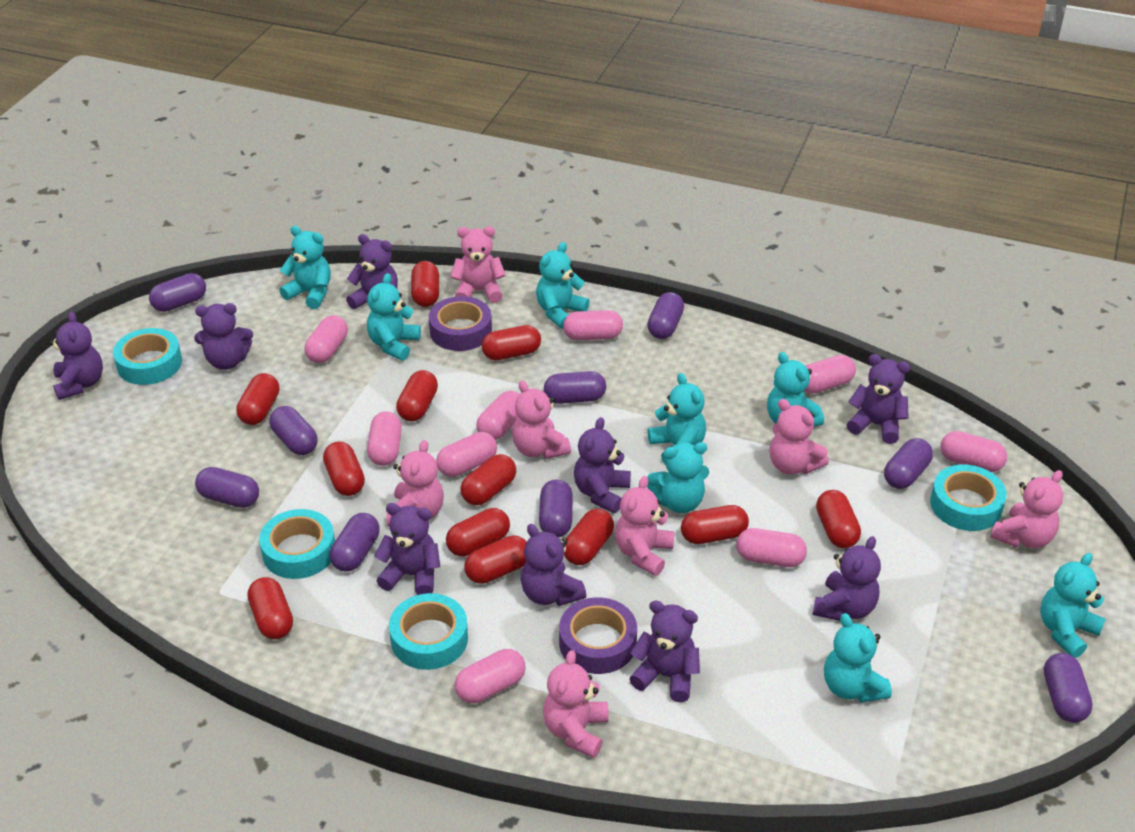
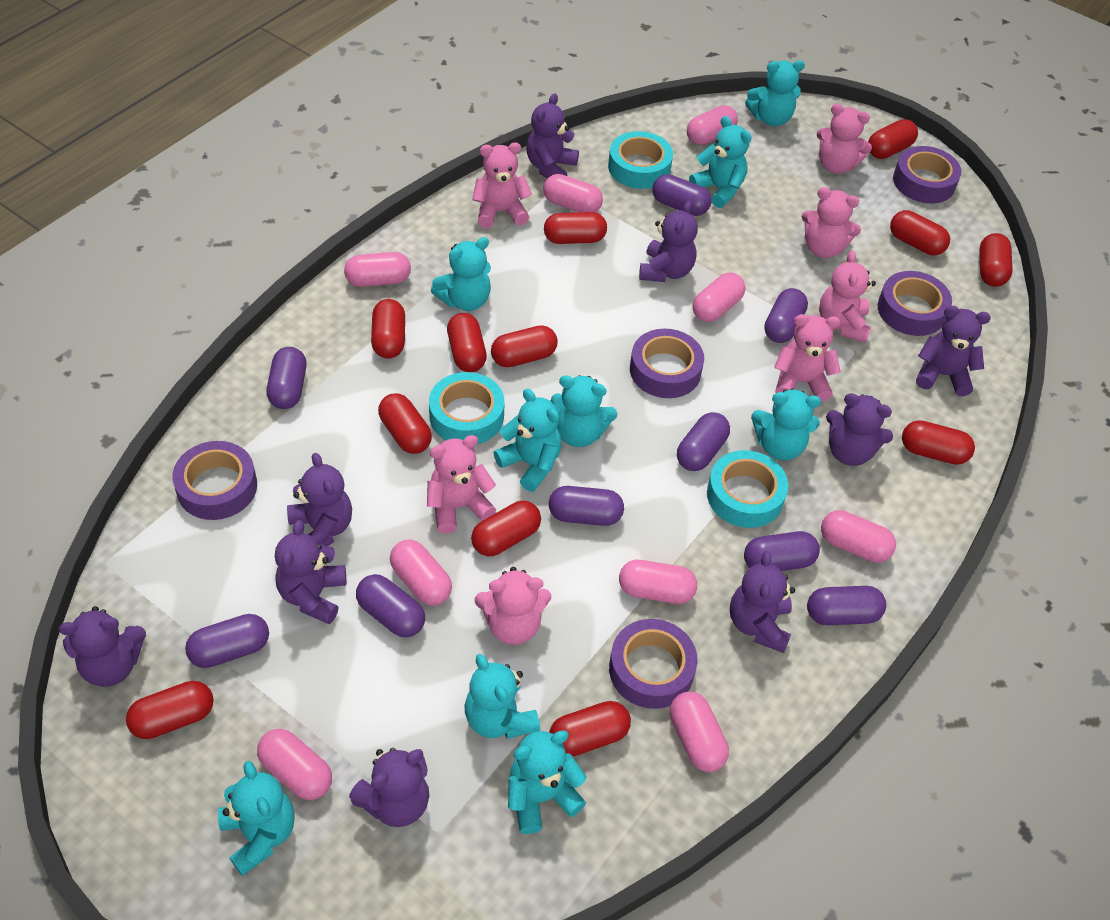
purple tape: 2 -> 5
turquoise tape: 4 -> 3
turquoise teddy bear: 8 -> 9

